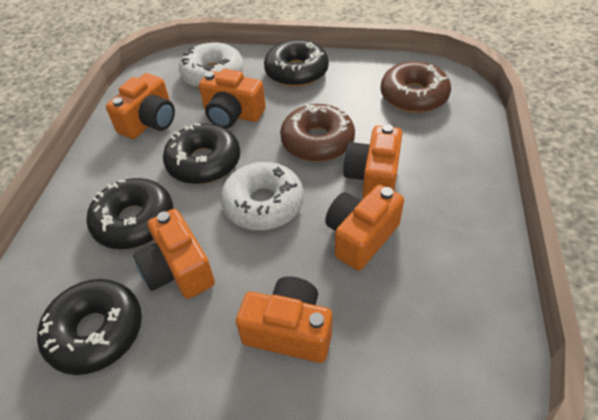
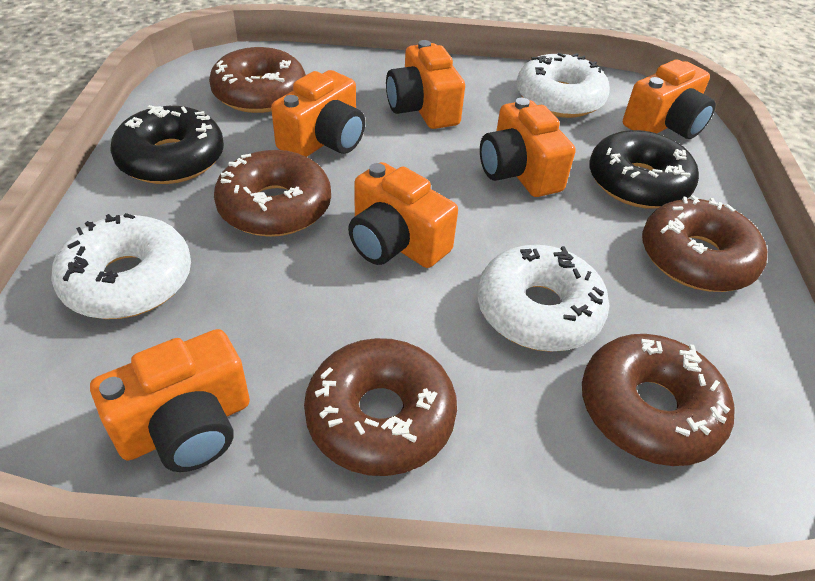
black donut: 4 -> 2
brown donut: 2 -> 5
white donut: 2 -> 3

